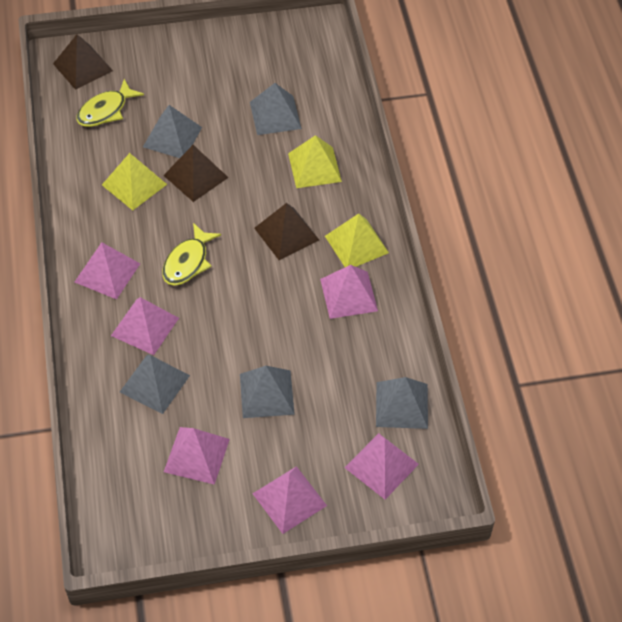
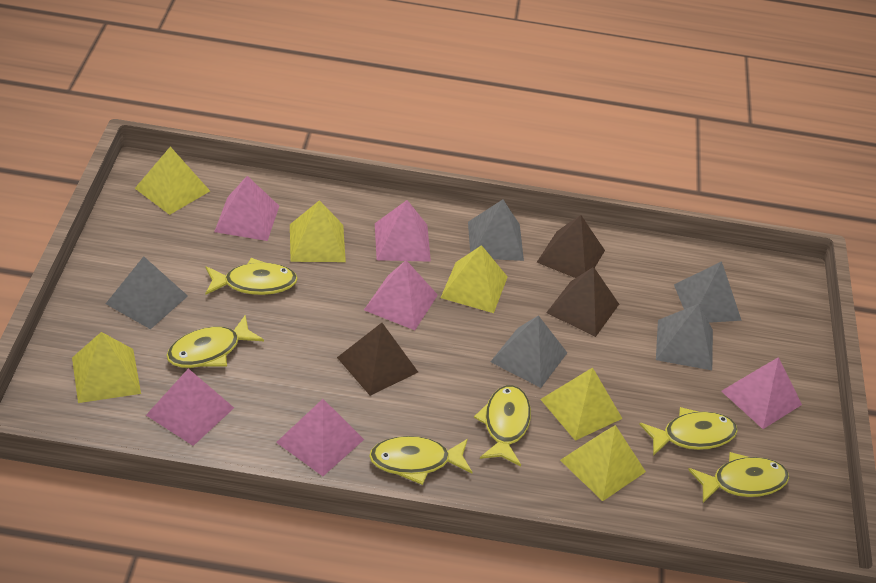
yellow fish: 2 -> 6
yellow pyramid: 3 -> 6

